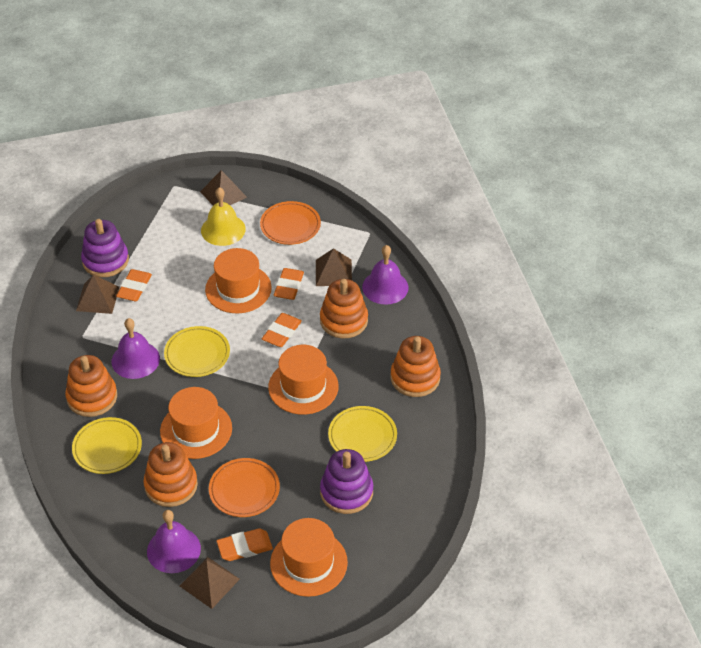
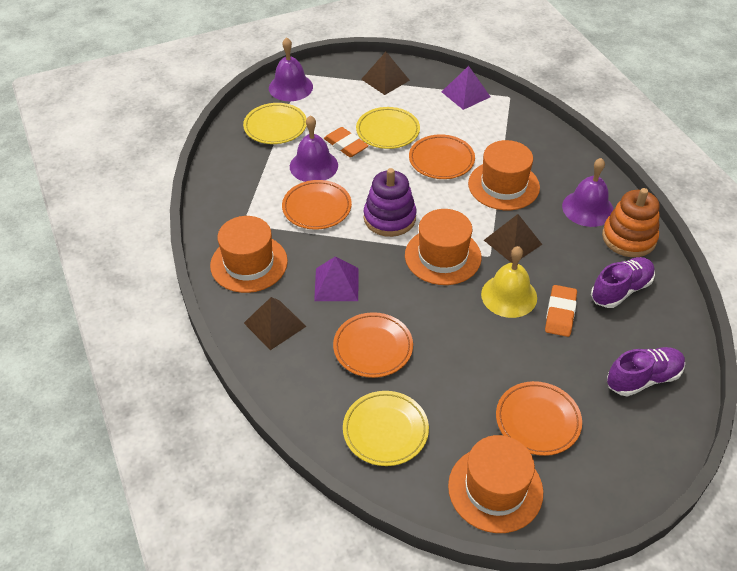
brown pyramid: 4 -> 3
orange eraser: 4 -> 2
orange plate: 2 -> 4
orange stacking toy: 4 -> 1
purple pyramid: 0 -> 2
purple shoe: 0 -> 2
purple stacking toy: 2 -> 1

